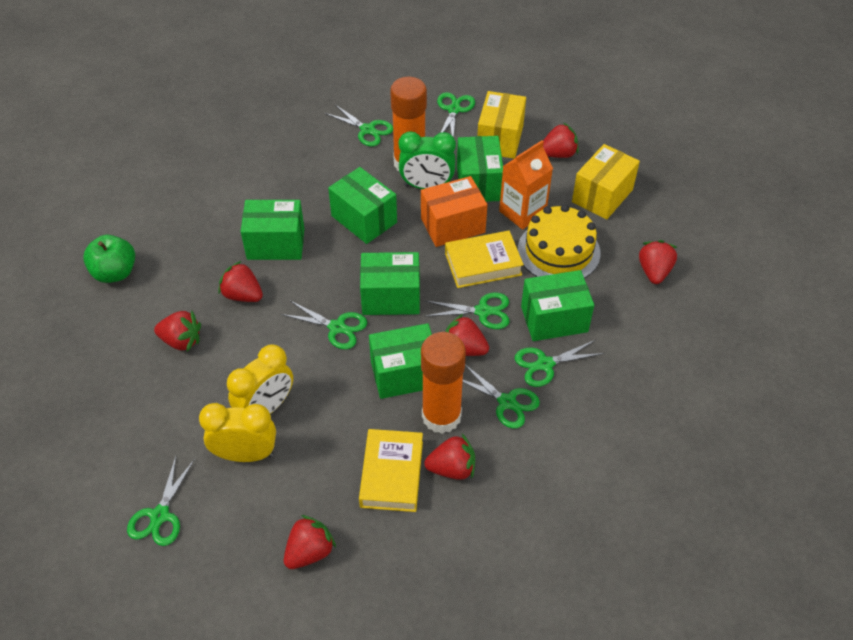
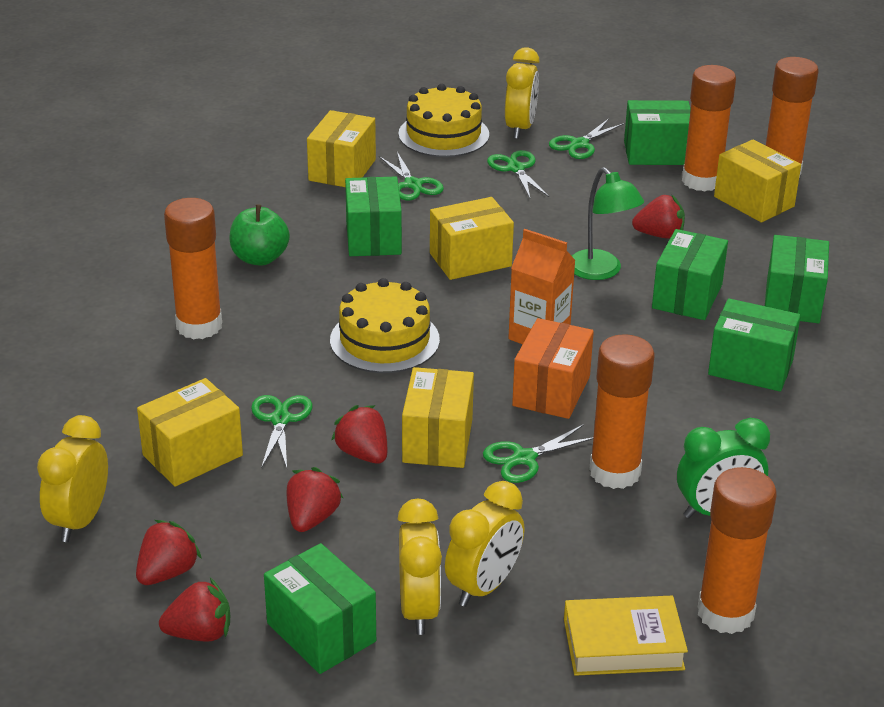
green lamp: 0 -> 1
green scissors: 7 -> 5
orange glue stick: 2 -> 5
red strawberry: 7 -> 5
yellow book: 2 -> 1
yellow box: 2 -> 5
yellow cake: 1 -> 2
yellow clock: 2 -> 4

